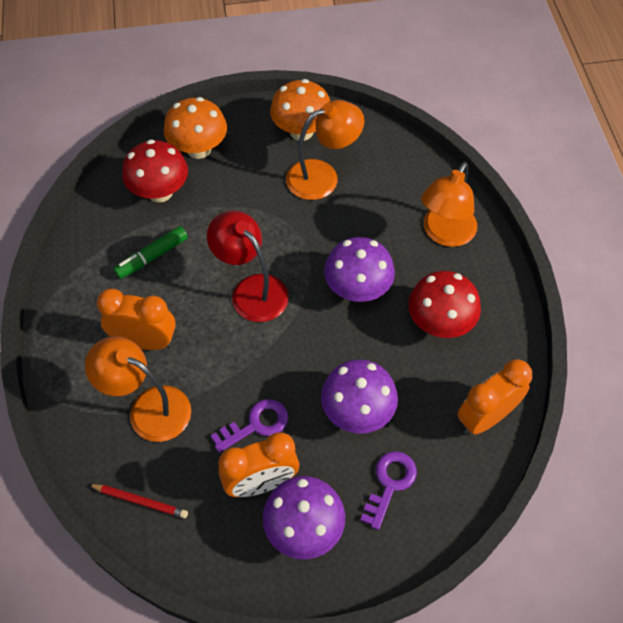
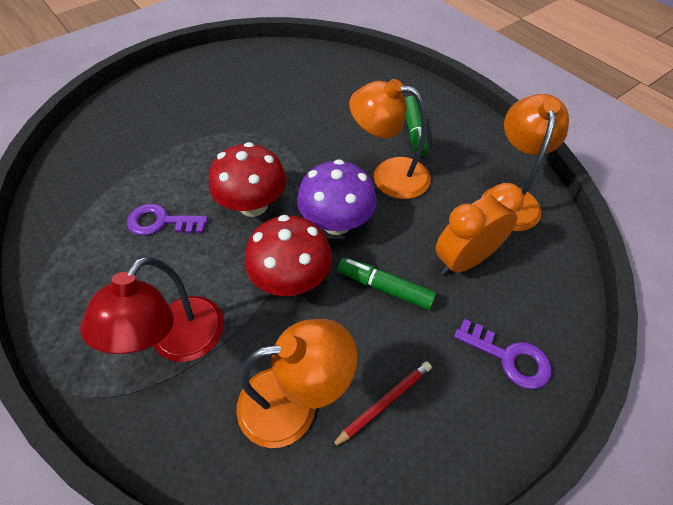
green marker: 1 -> 2
orange clock: 3 -> 1
orange mushroom: 2 -> 0
purple mushroom: 3 -> 1

